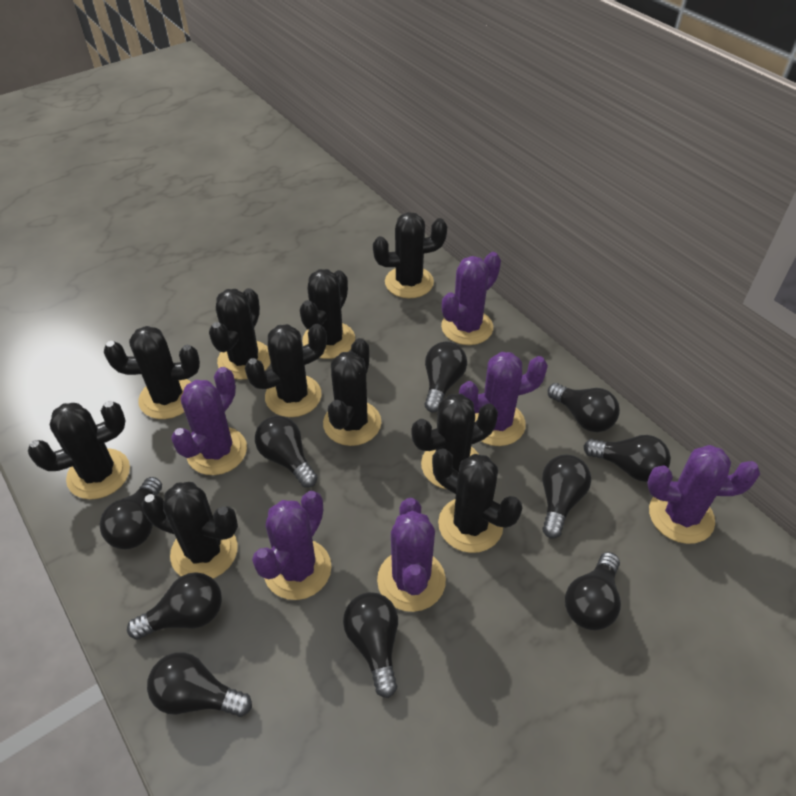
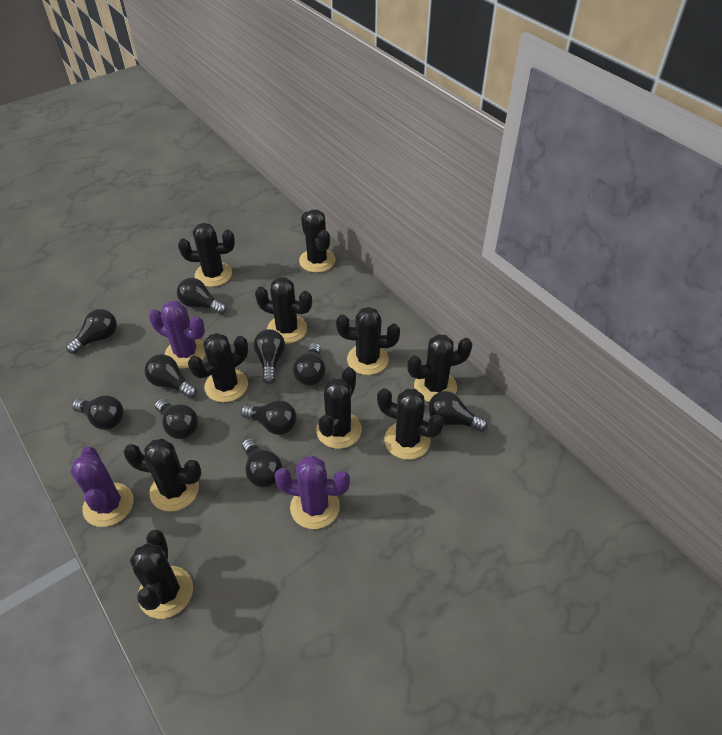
purple cactus: 6 -> 3

